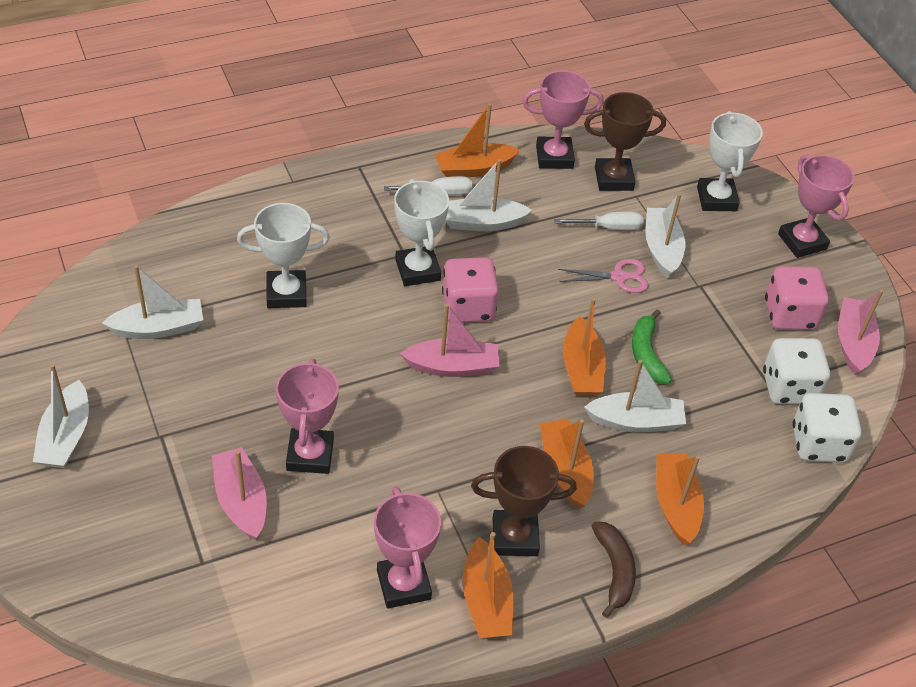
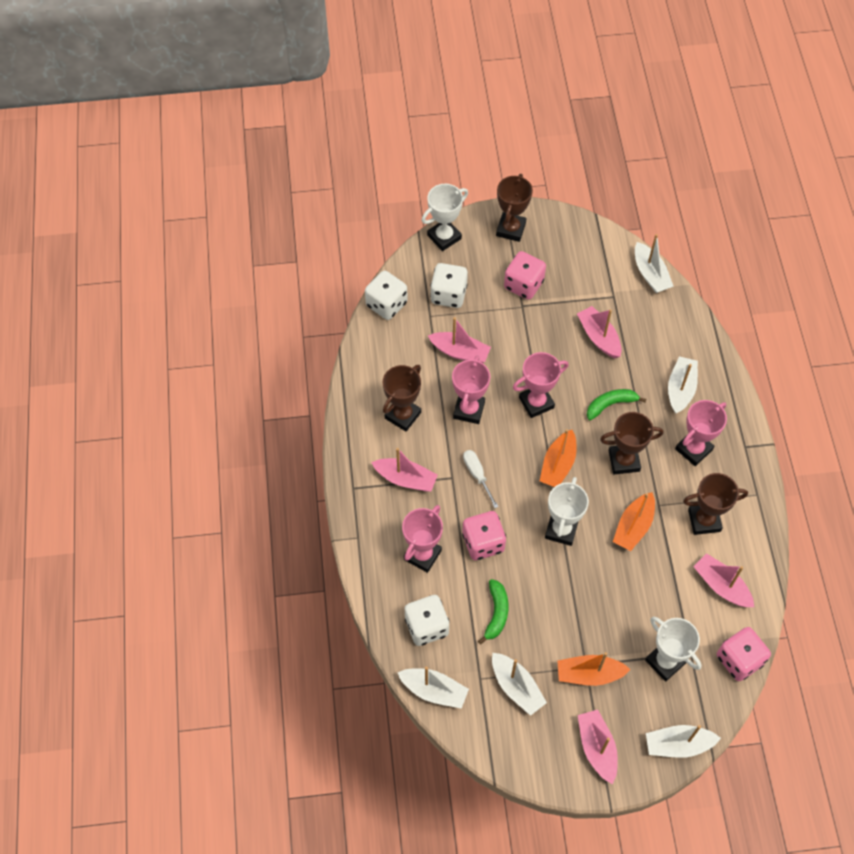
brown banana: 1 -> 0
brown trophy: 2 -> 4
green banana: 1 -> 2
orange boat: 5 -> 3
pink boat: 3 -> 5
pink dice: 2 -> 3
pink scissors: 1 -> 0
white dice: 2 -> 3
white screwdriver: 2 -> 1

